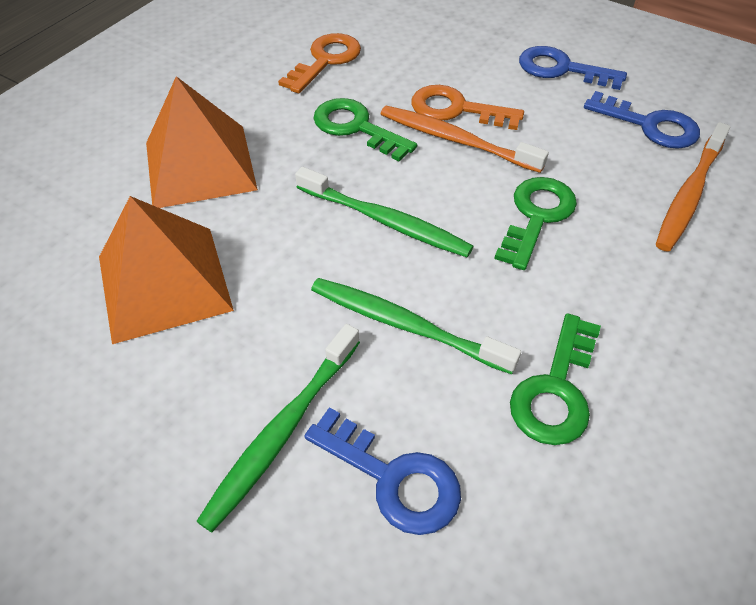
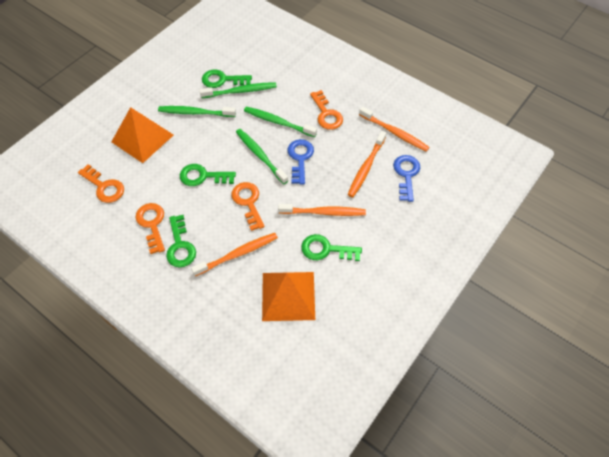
blue key: 3 -> 2
green key: 3 -> 4
green toothbrush: 3 -> 4
orange key: 2 -> 4
orange toothbrush: 2 -> 4

